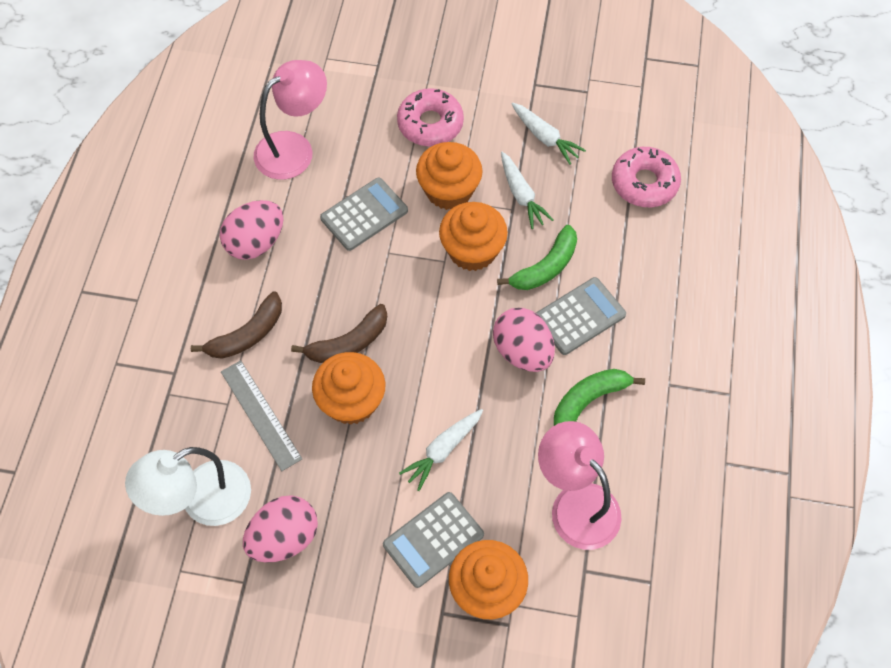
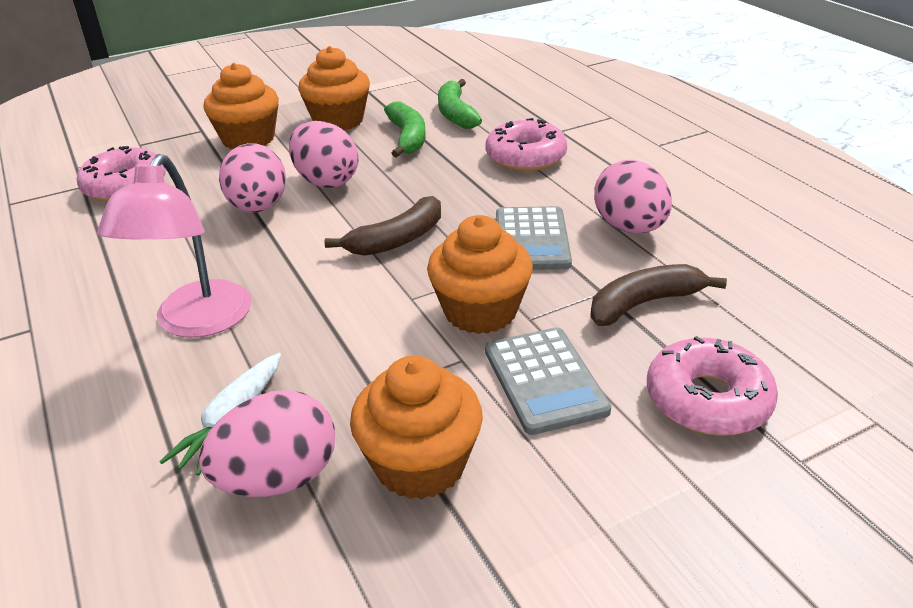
grey calculator: 3 -> 2
grey ruler: 1 -> 0
pink donut: 2 -> 3
pink egg: 3 -> 4
pink lamp: 2 -> 1
white carrot: 3 -> 1
white lamp: 1 -> 0

